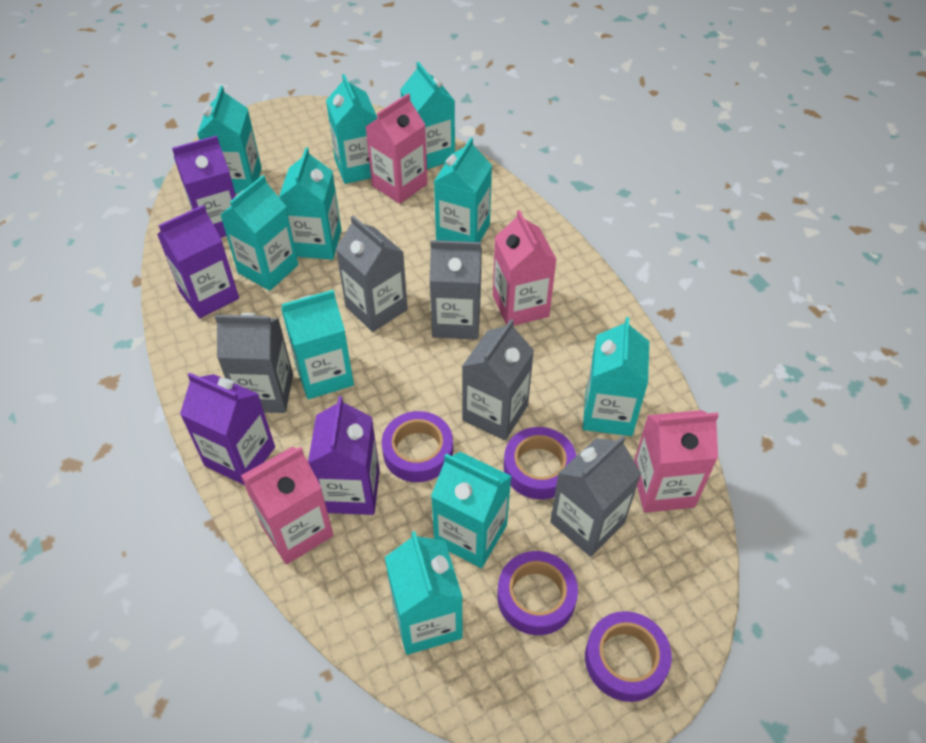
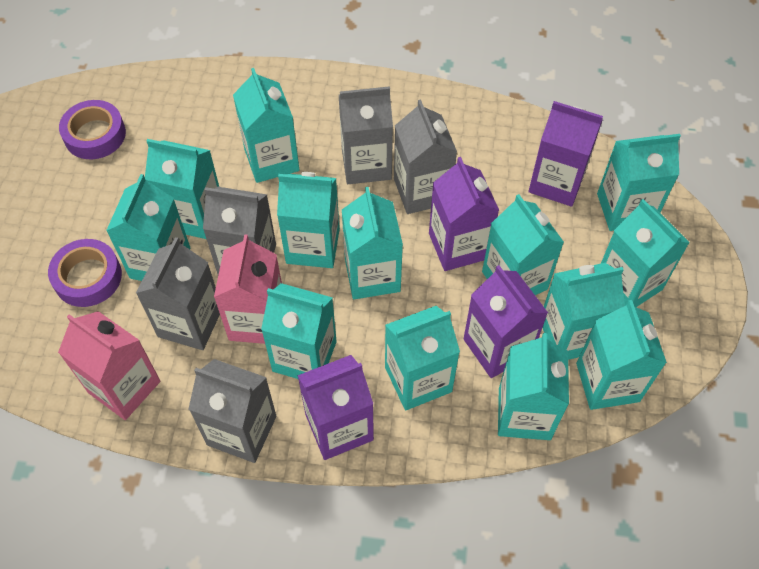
pink carton: 4 -> 2
purple tape: 4 -> 2
turquoise carton: 10 -> 13

